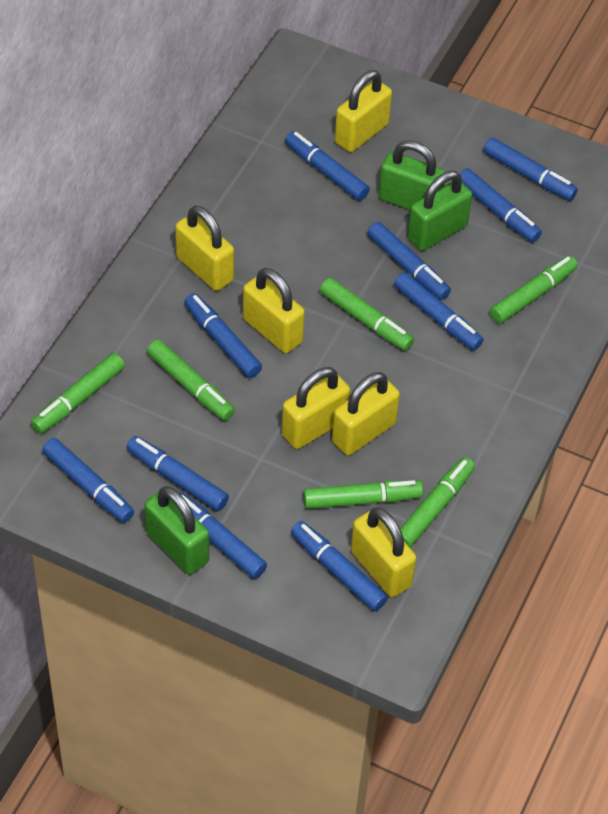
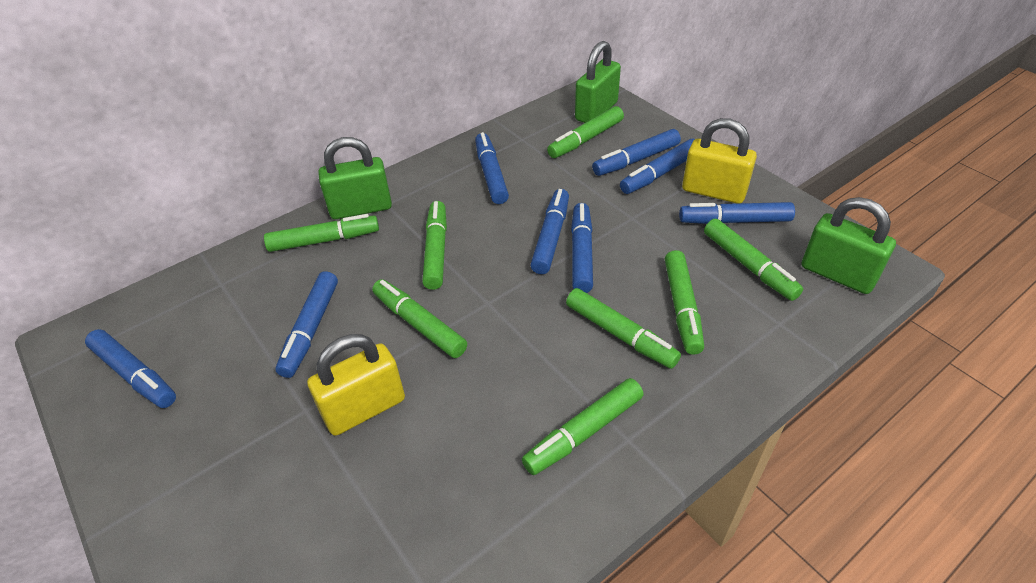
blue marker: 10 -> 8
green marker: 6 -> 8
yellow padlock: 6 -> 2

